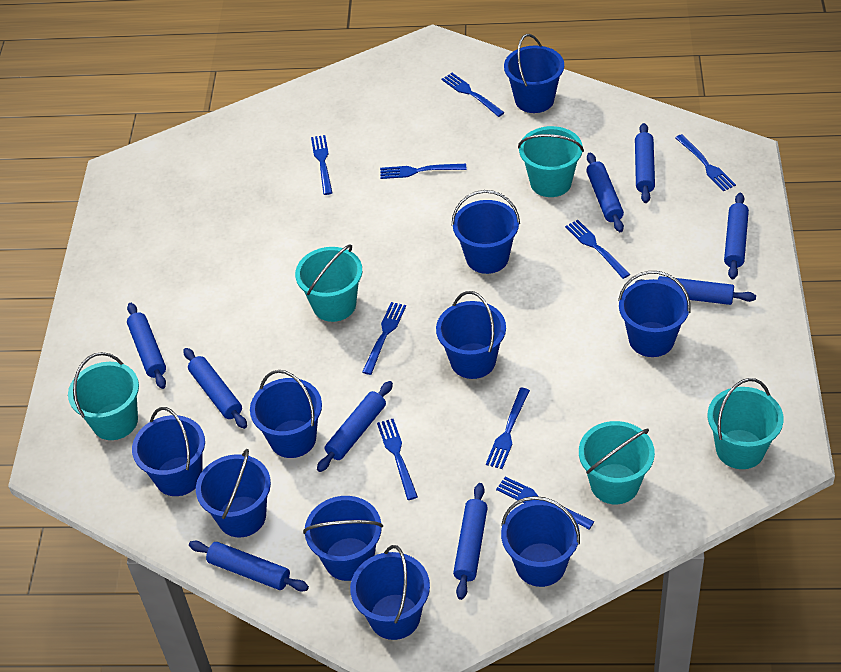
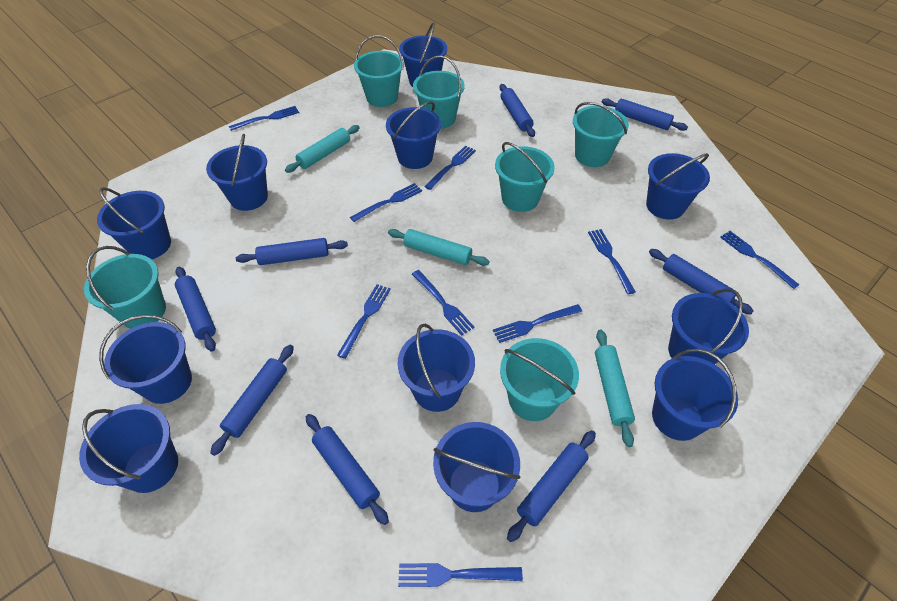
blue bucket: 10 -> 11
blue rolling pin: 9 -> 8
turquoise bucket: 5 -> 6
turquoise rolling pin: 0 -> 3

